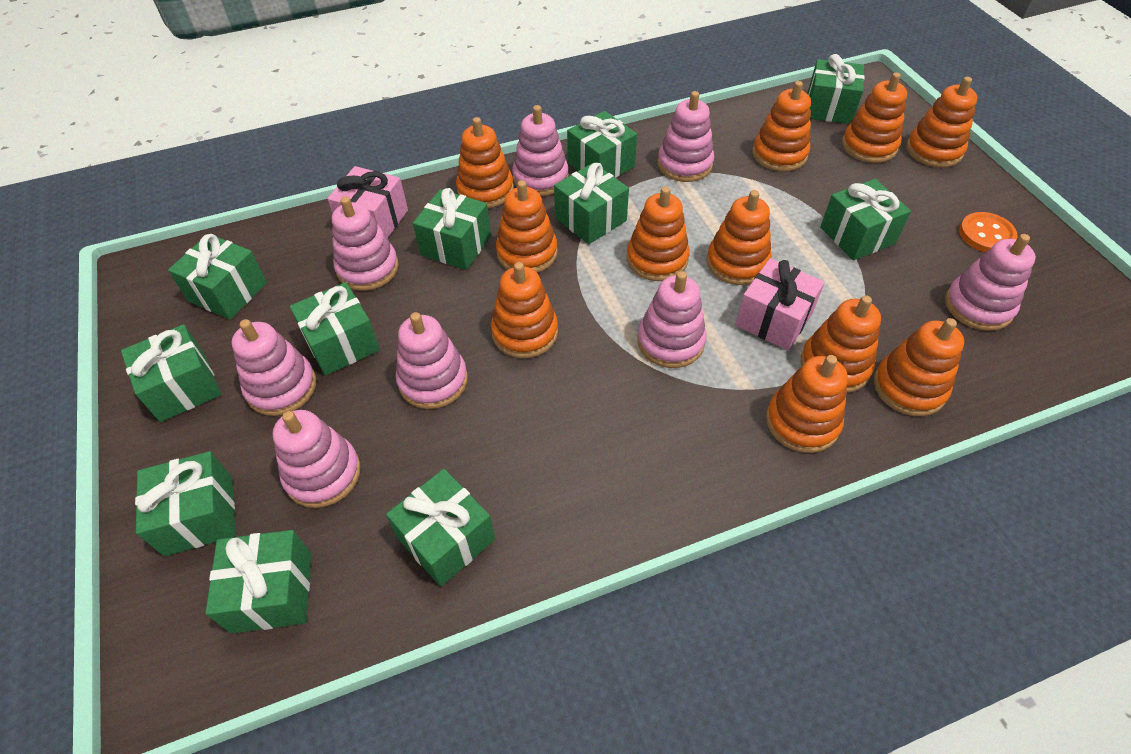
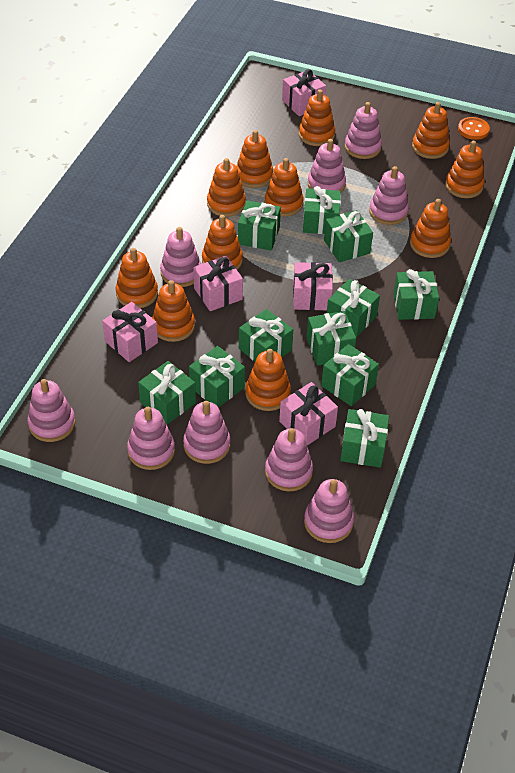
pink gift: 2 -> 5
pink stacking toy: 8 -> 9

